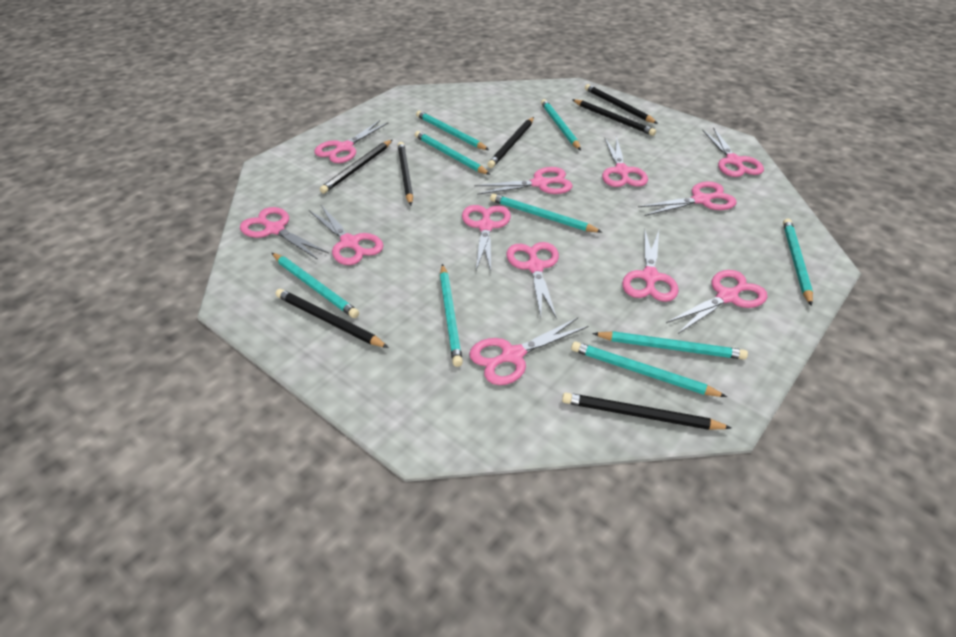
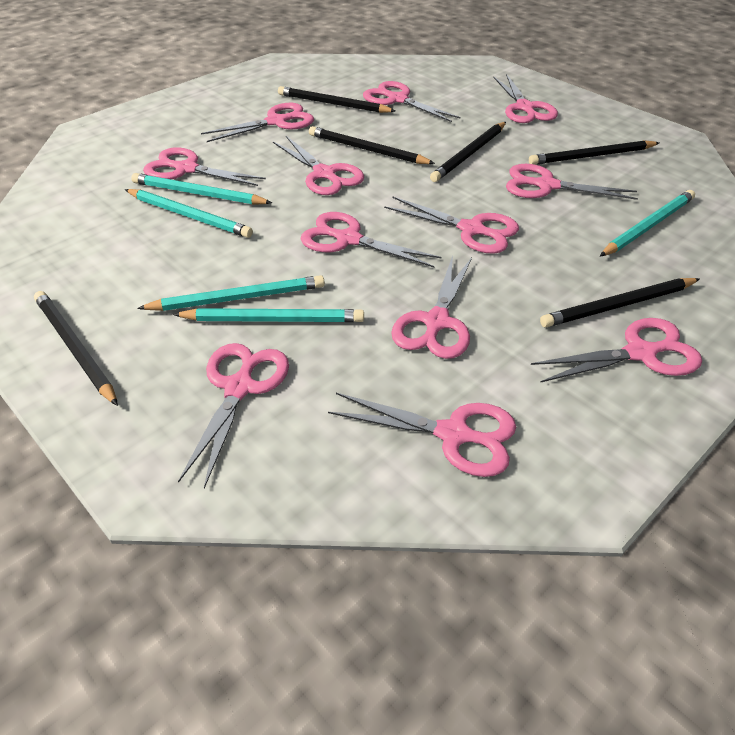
black pencil: 7 -> 6
turquoise pencil: 9 -> 5

